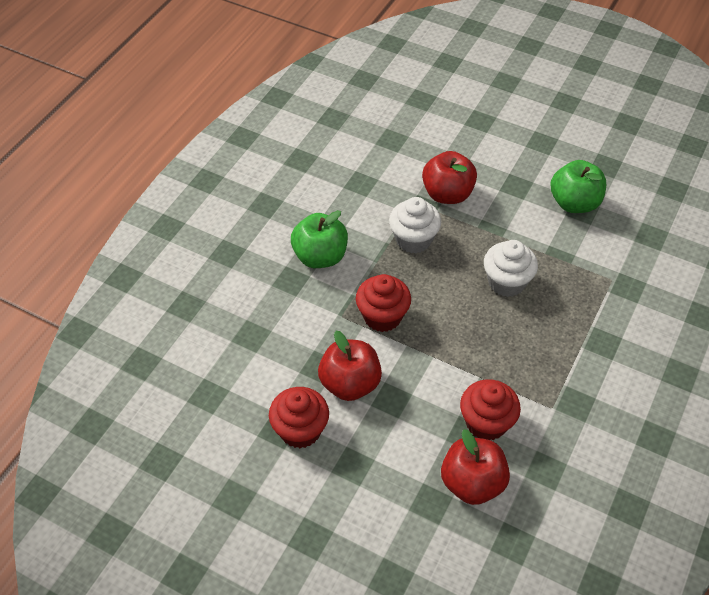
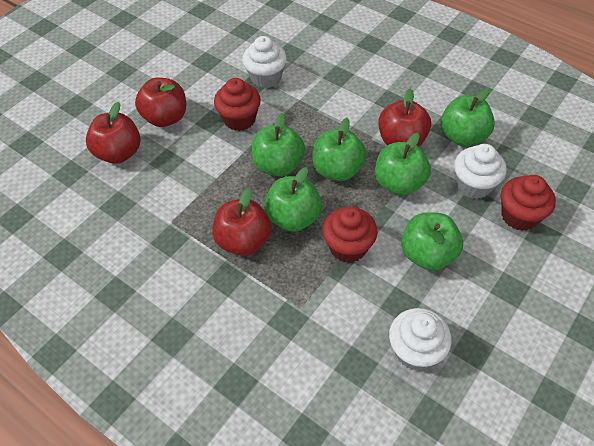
green apple: 2 -> 6
red apple: 3 -> 4
white cupcake: 2 -> 3

